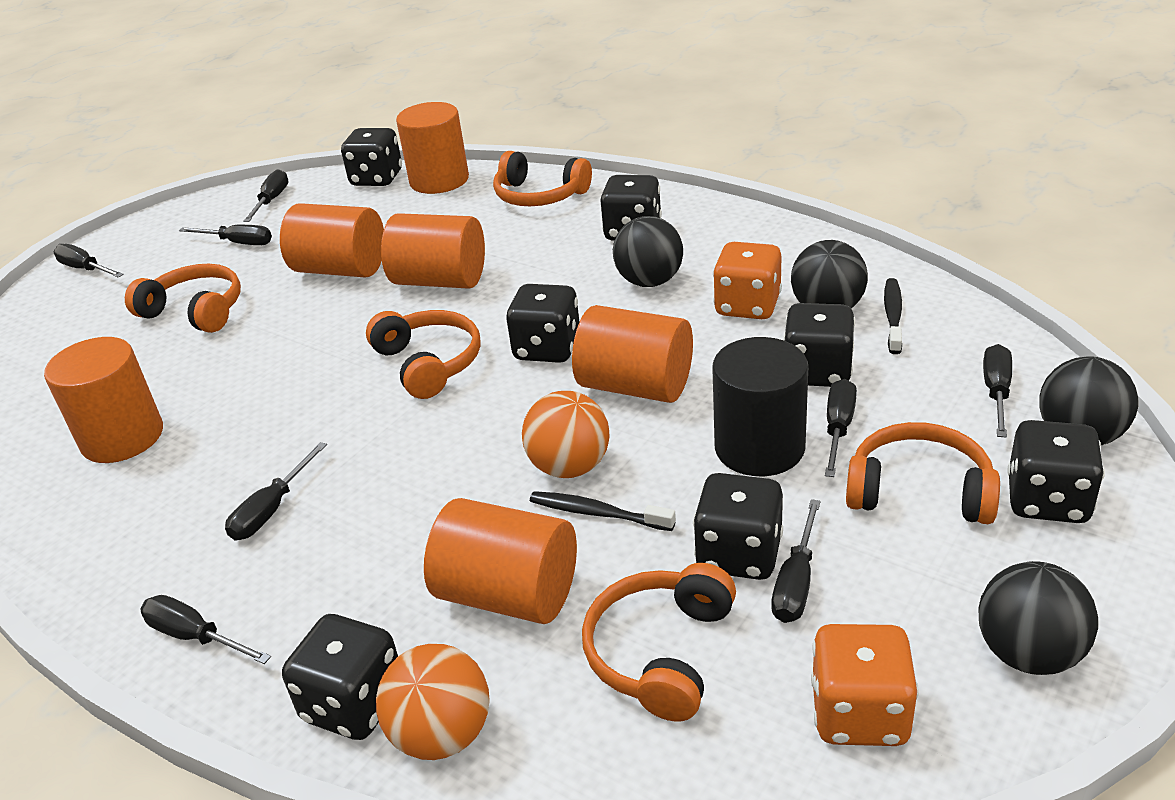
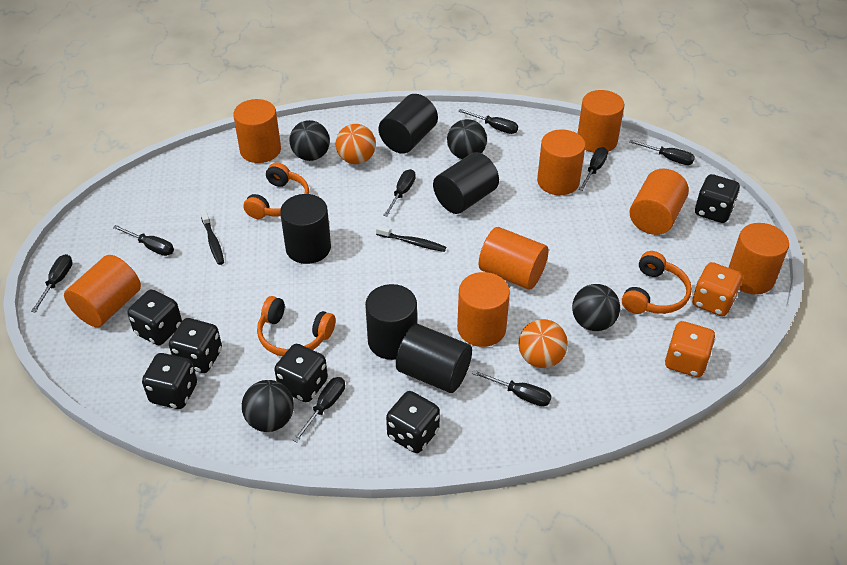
black cylinder: 1 -> 5
black dice: 7 -> 6
orange cylinder: 6 -> 8
orange headphones: 5 -> 3

